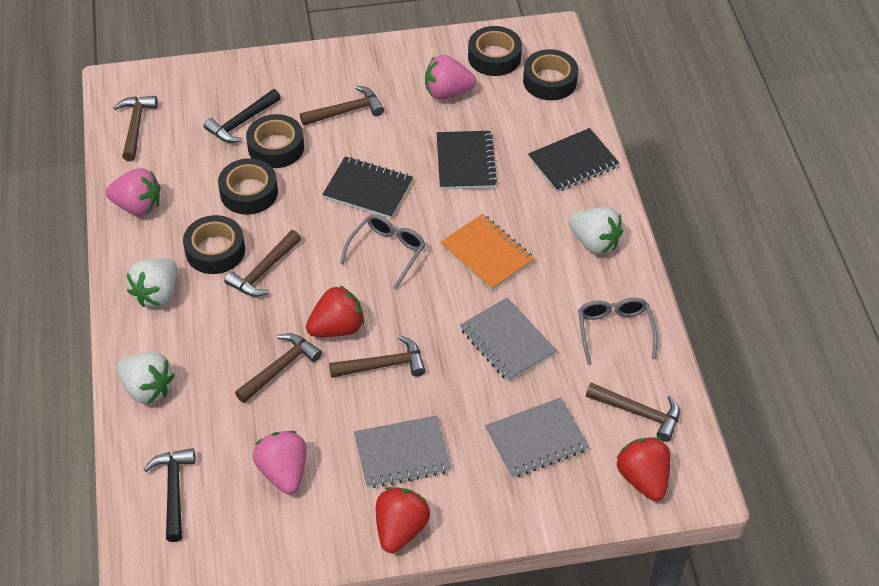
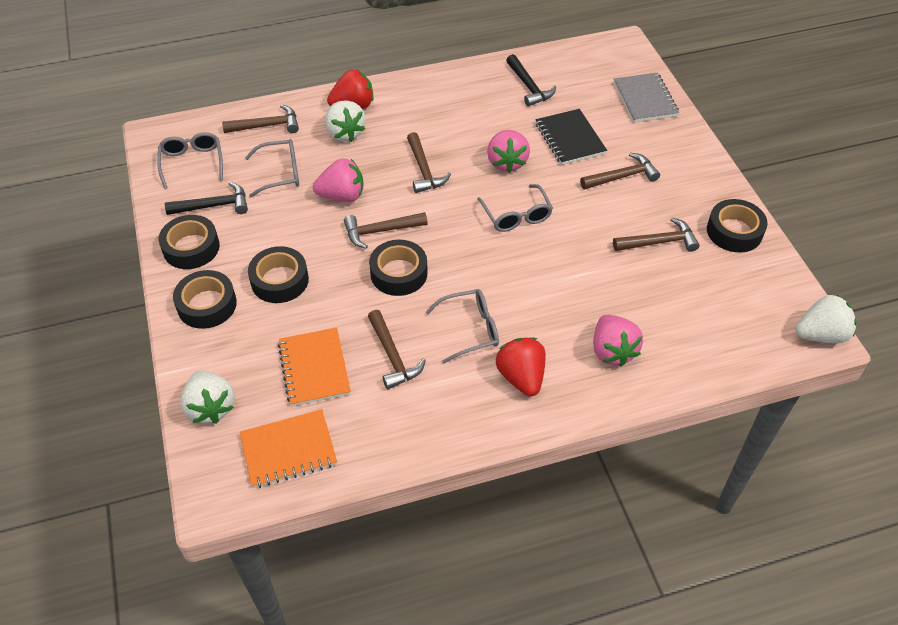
black notebook: 3 -> 1
grey glasses: 2 -> 4
grey notebook: 3 -> 1
orange notebook: 1 -> 2
red strawberry: 3 -> 2

